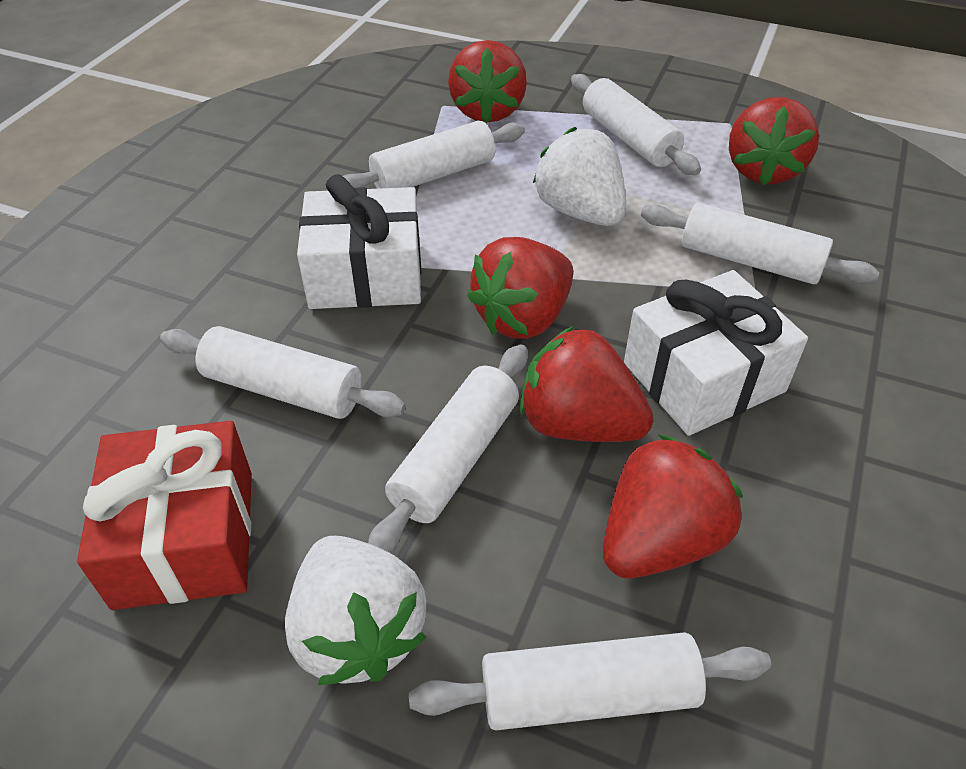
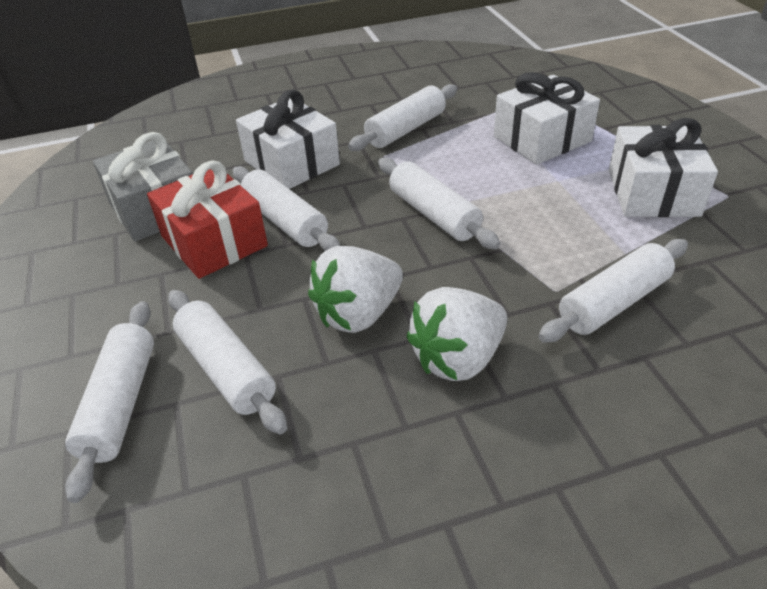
grey gift: 0 -> 1
red strawberry: 5 -> 0
white gift: 2 -> 3

